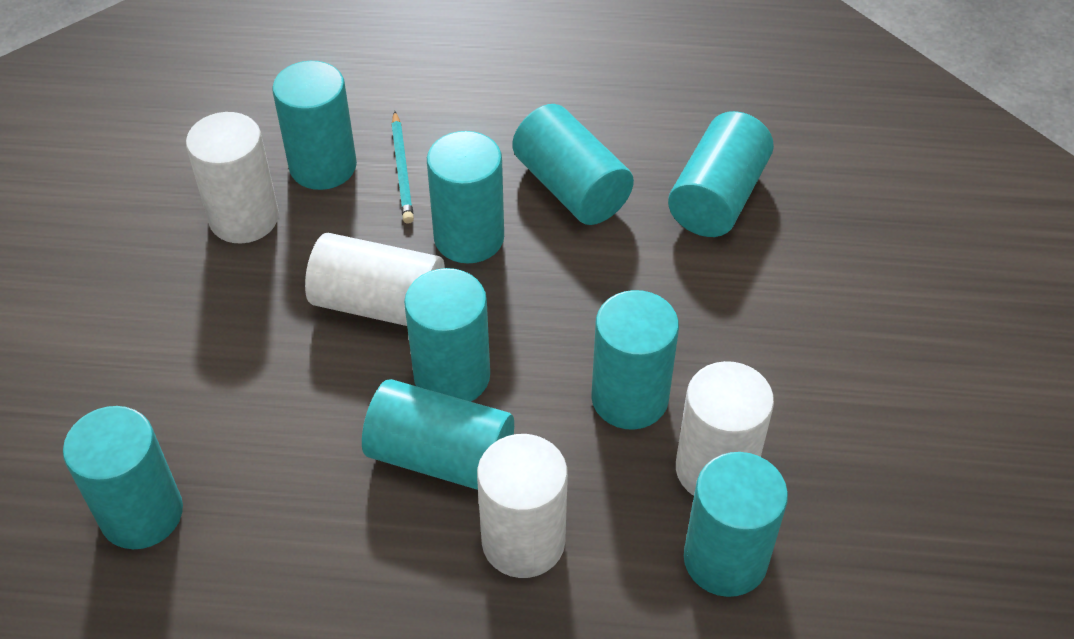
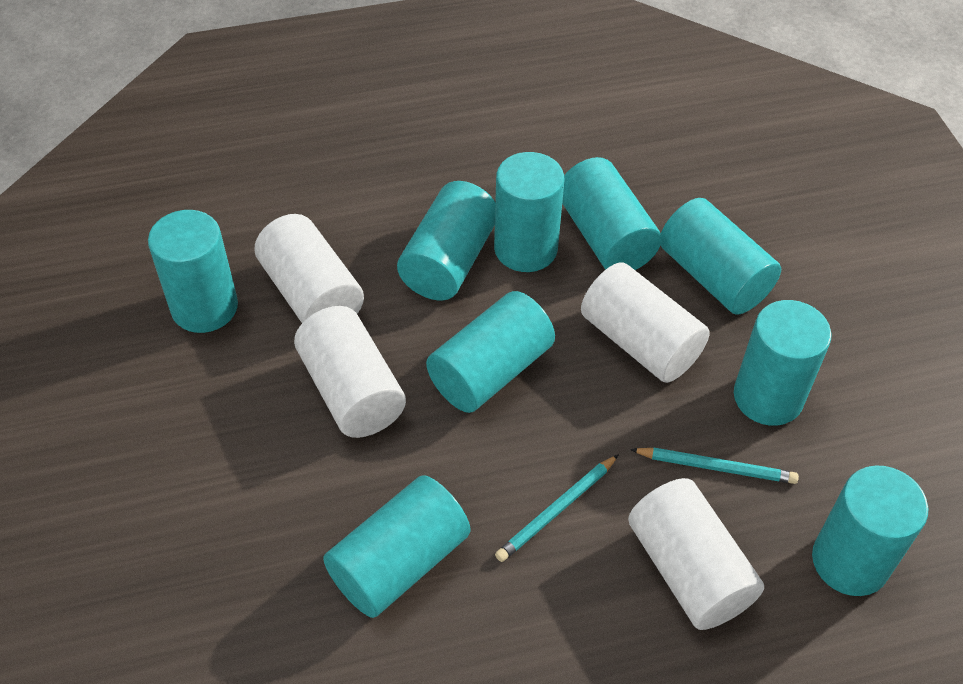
turquoise pencil: 1 -> 2

